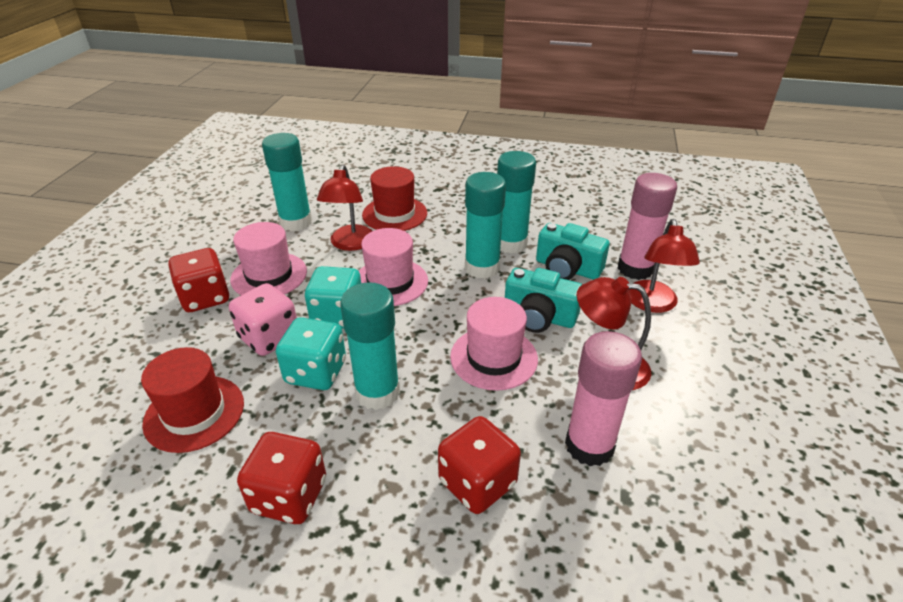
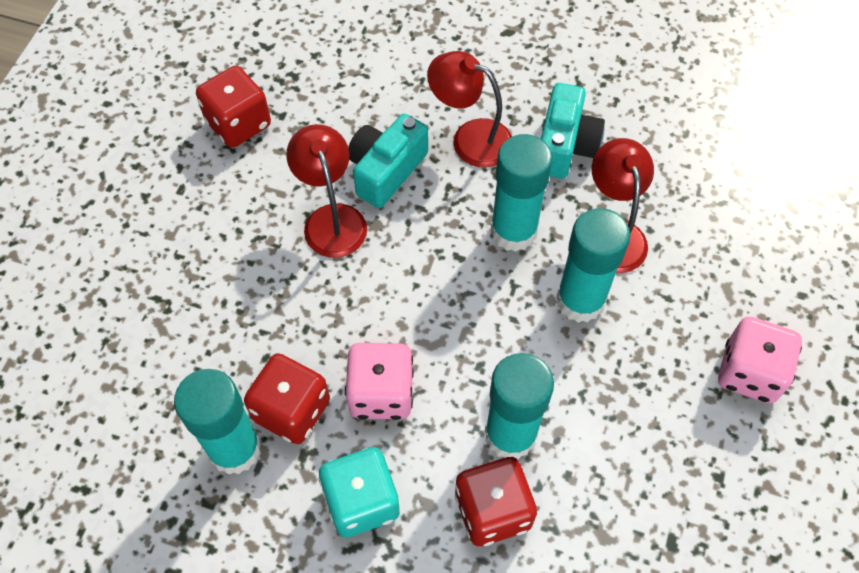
pink dice: 1 -> 2
pink glue stick: 2 -> 0
pink hat: 3 -> 0
red hat: 2 -> 0
turquoise dice: 2 -> 1

